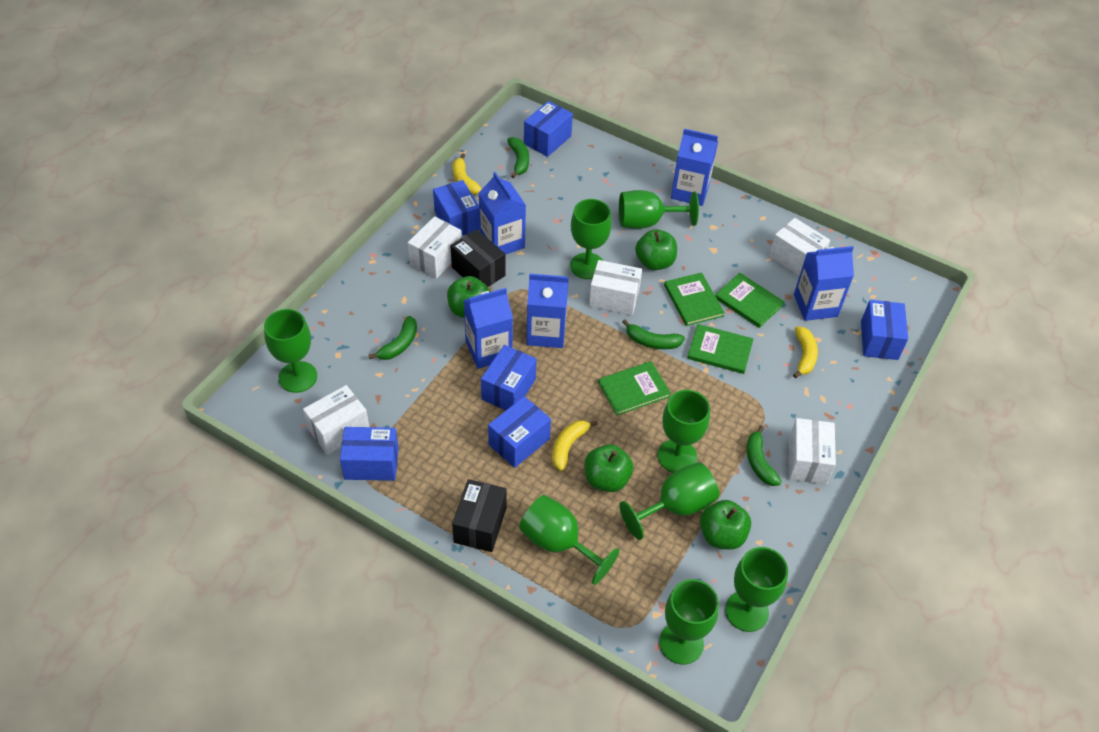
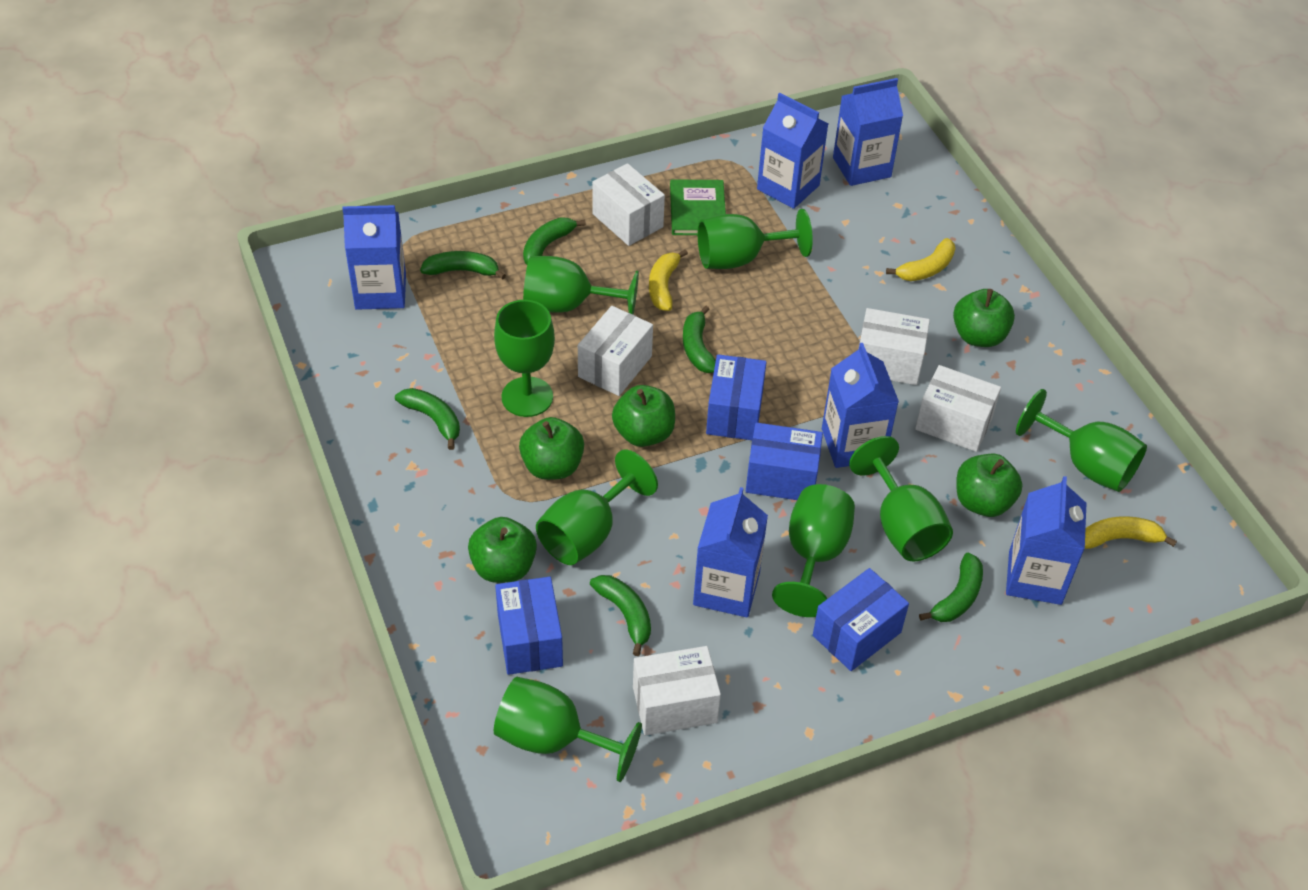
black box: 2 -> 0
blue box: 6 -> 4
blue carton: 5 -> 6
green apple: 4 -> 5
green banana: 4 -> 6
green book: 4 -> 1

